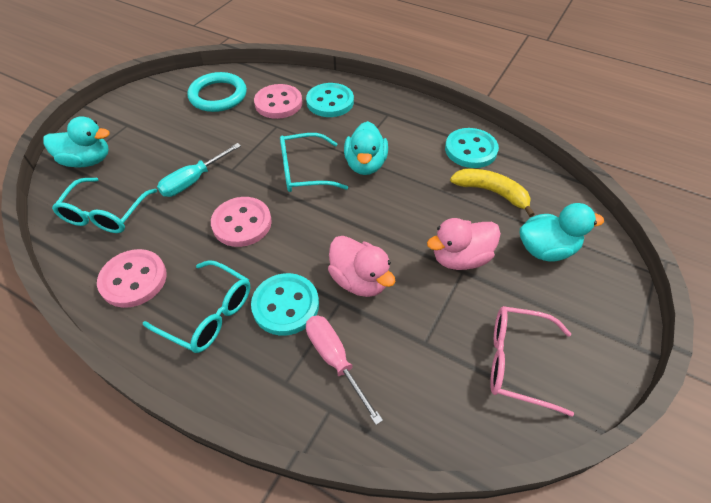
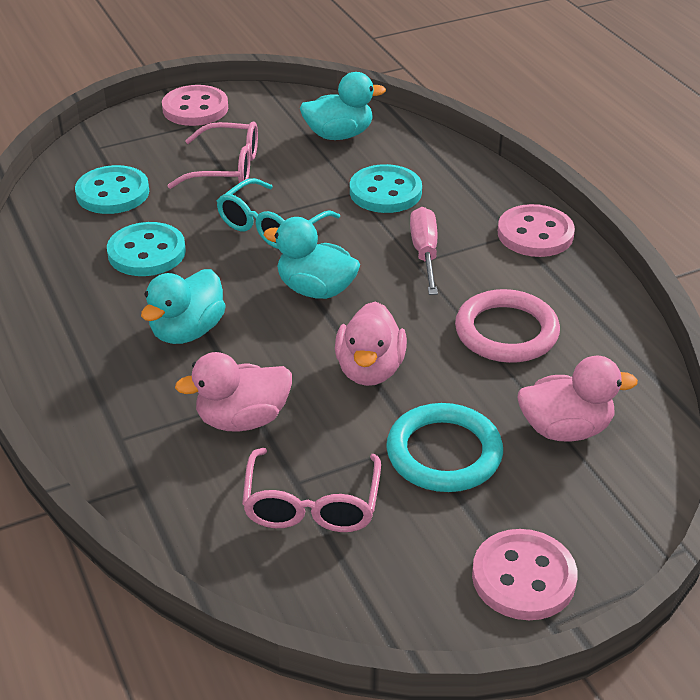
pink duck: 2 -> 3
pink glasses: 1 -> 2
pink ring: 0 -> 1
turquoise glasses: 3 -> 1
turquoise screwdriver: 1 -> 0
yellow banana: 1 -> 0

